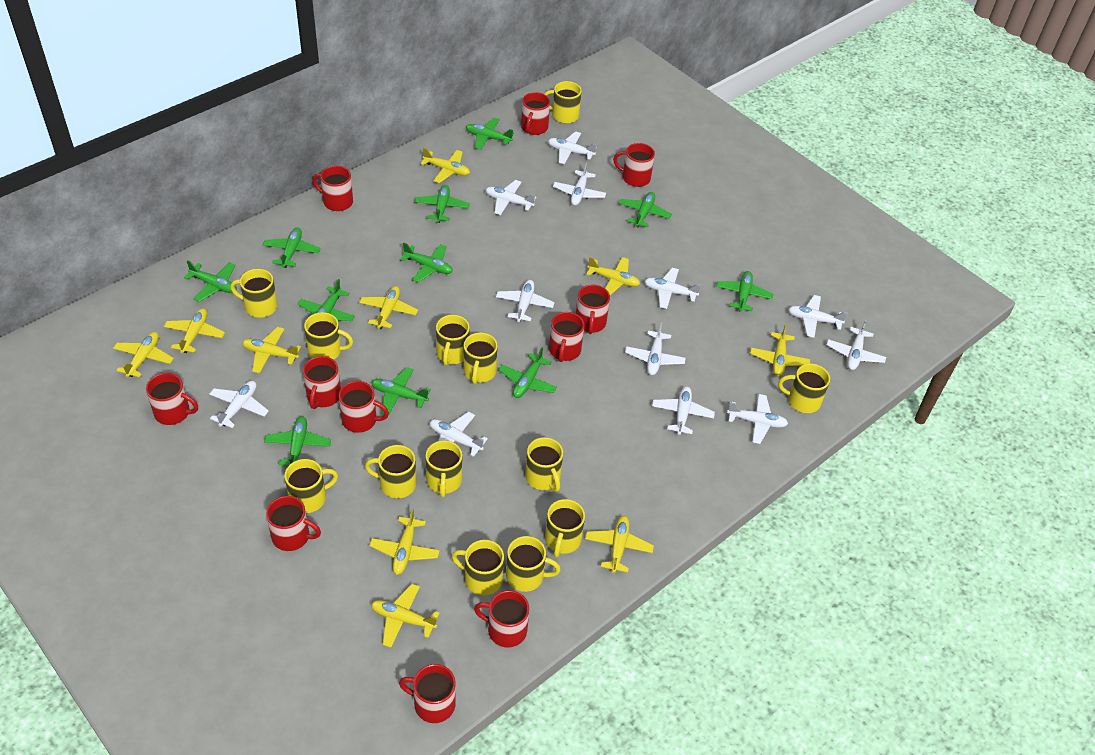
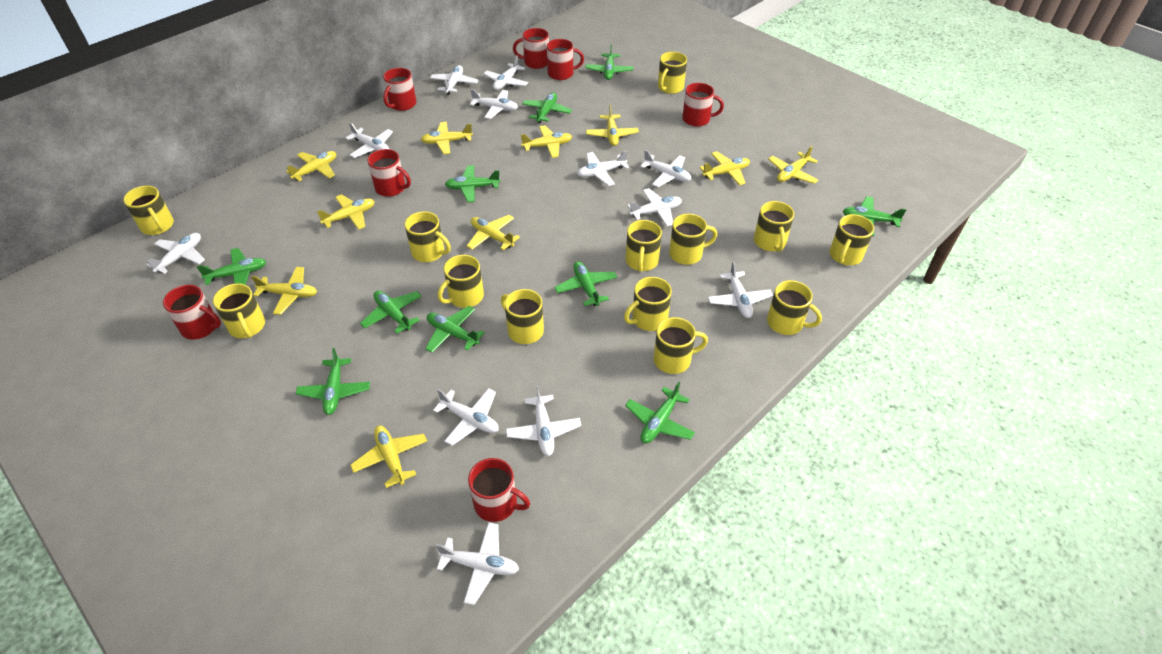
green plane: 11 -> 10
red mug: 11 -> 7

